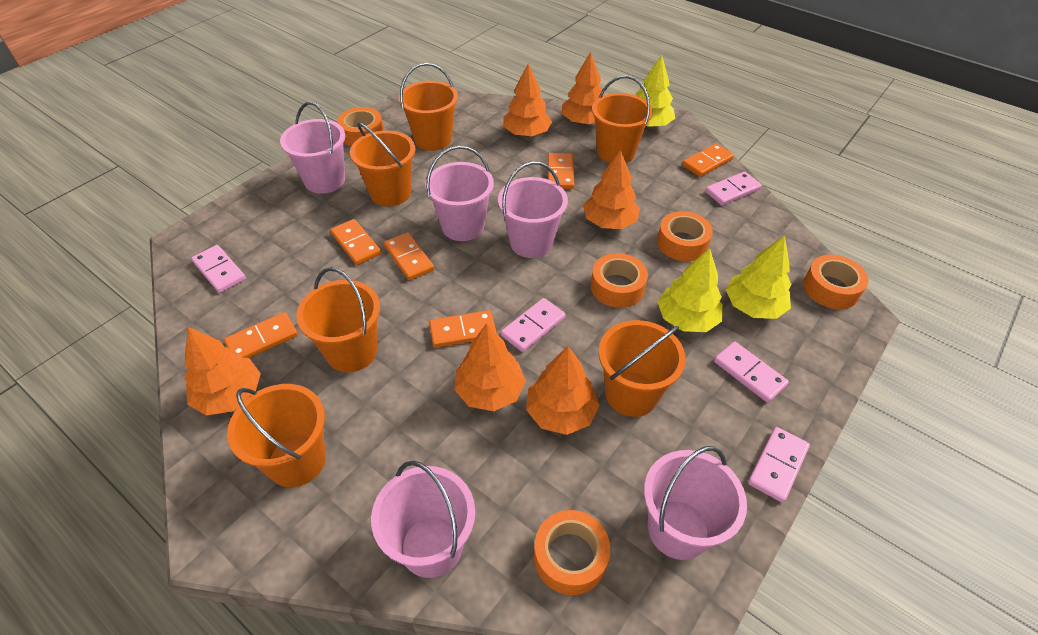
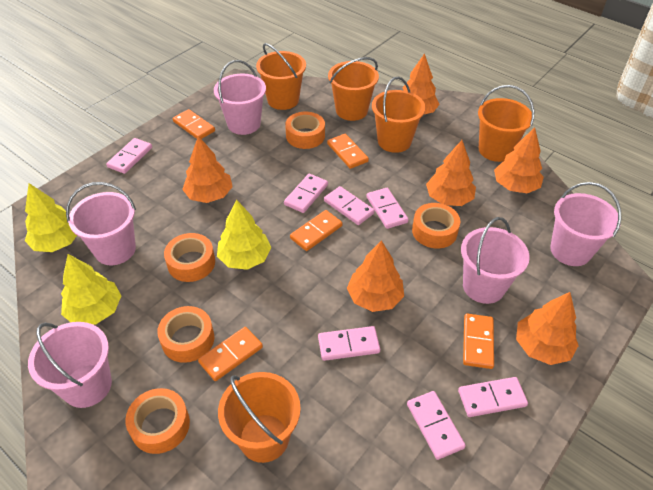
orange bucket: 6 -> 5
orange domino: 6 -> 5
pink domino: 5 -> 7

